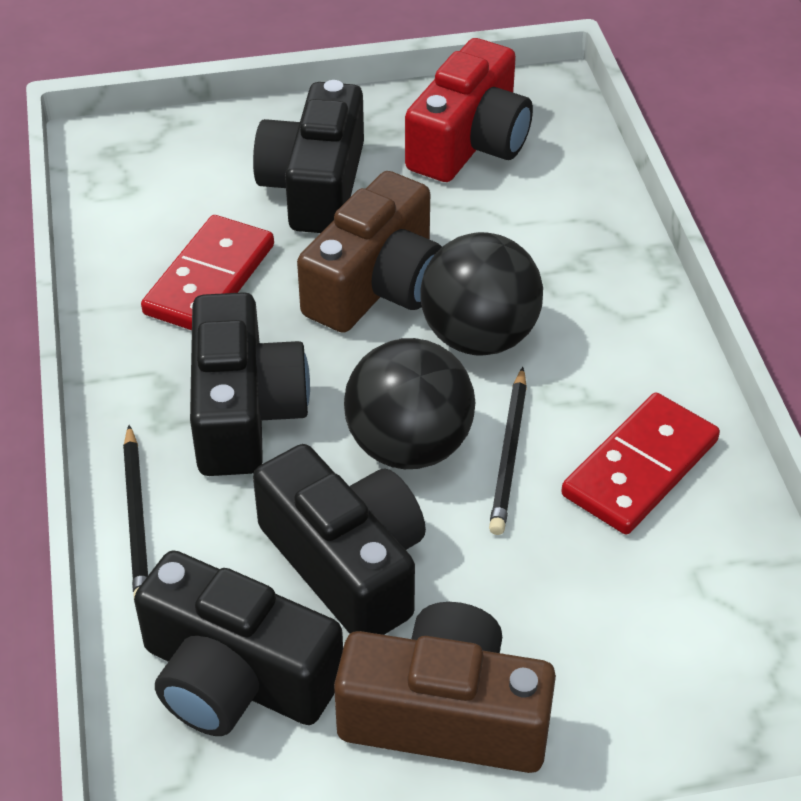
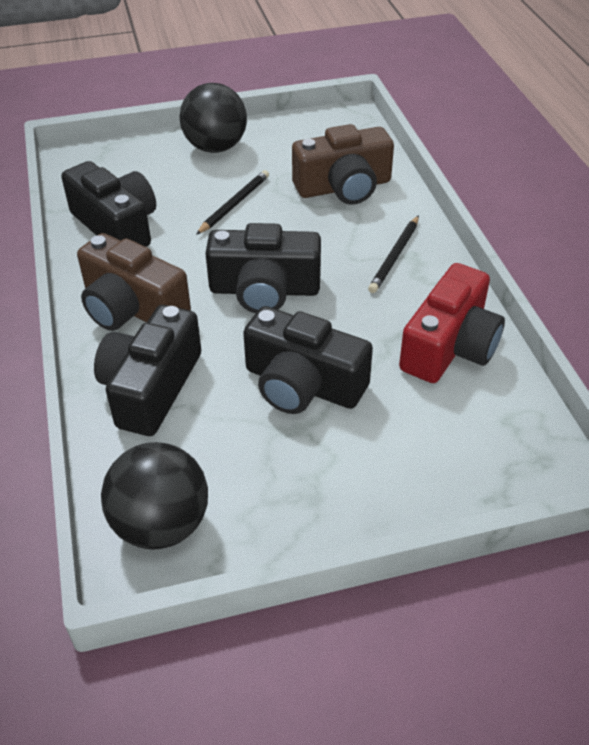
red domino: 2 -> 0

